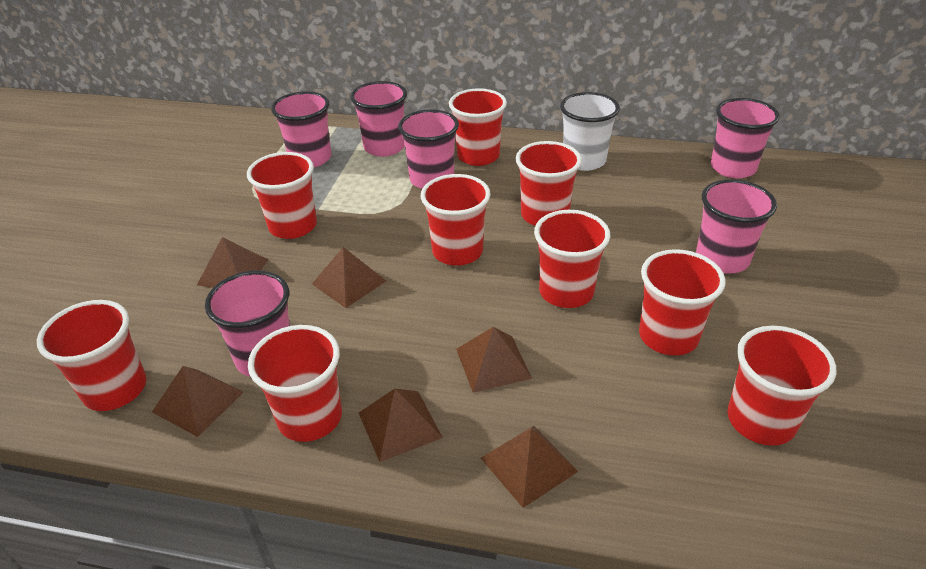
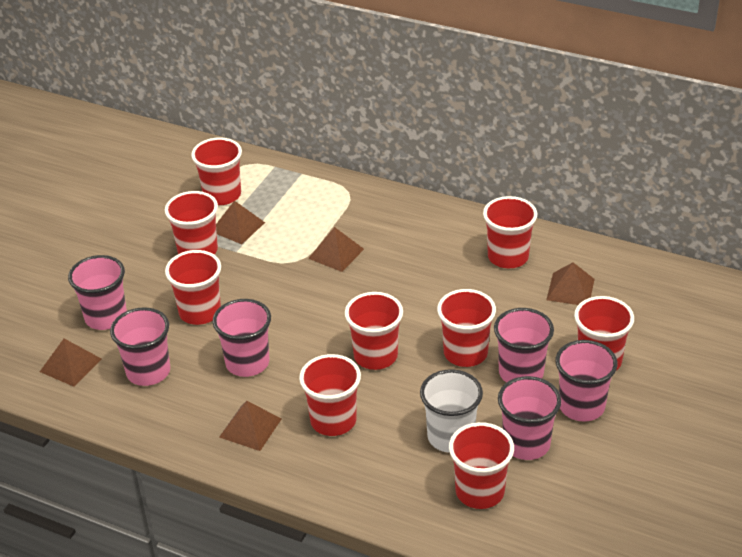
brown pyramid: 6 -> 5

